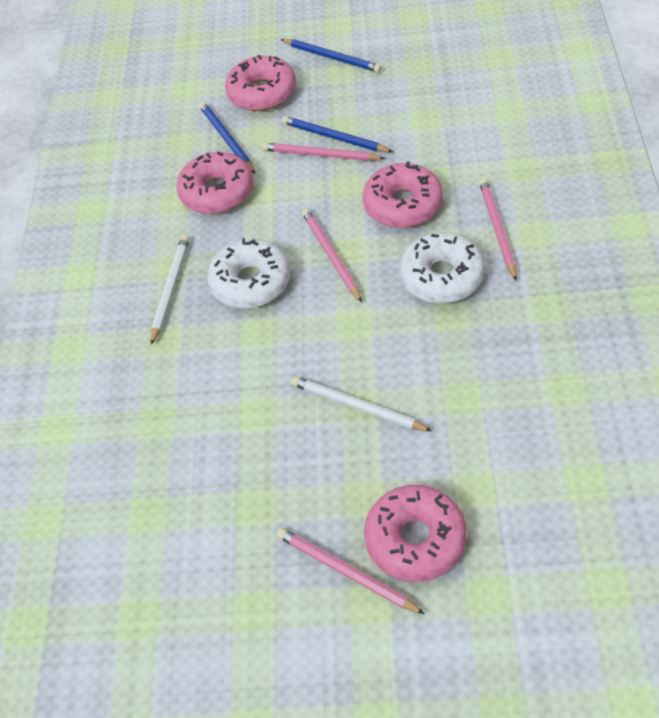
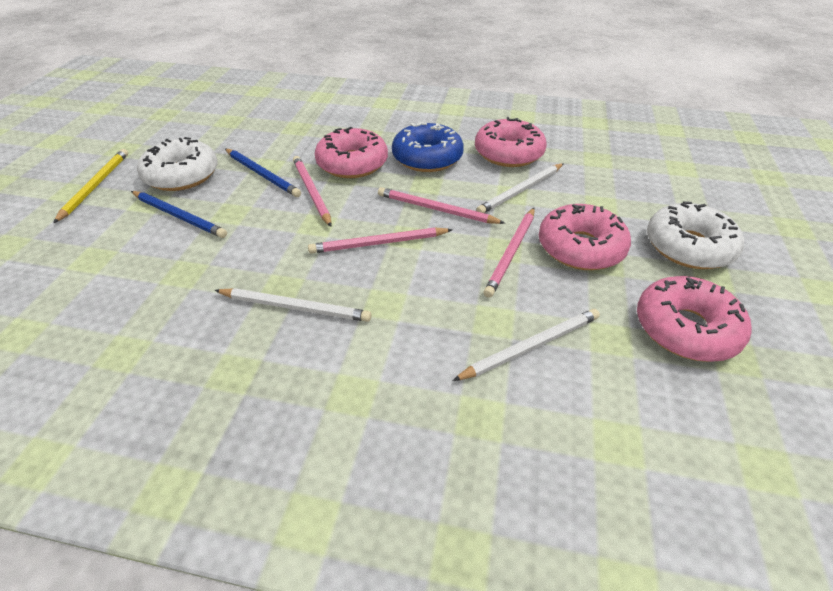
blue donut: 0 -> 1
blue pencil: 3 -> 2
white pencil: 2 -> 3
yellow pencil: 0 -> 1

